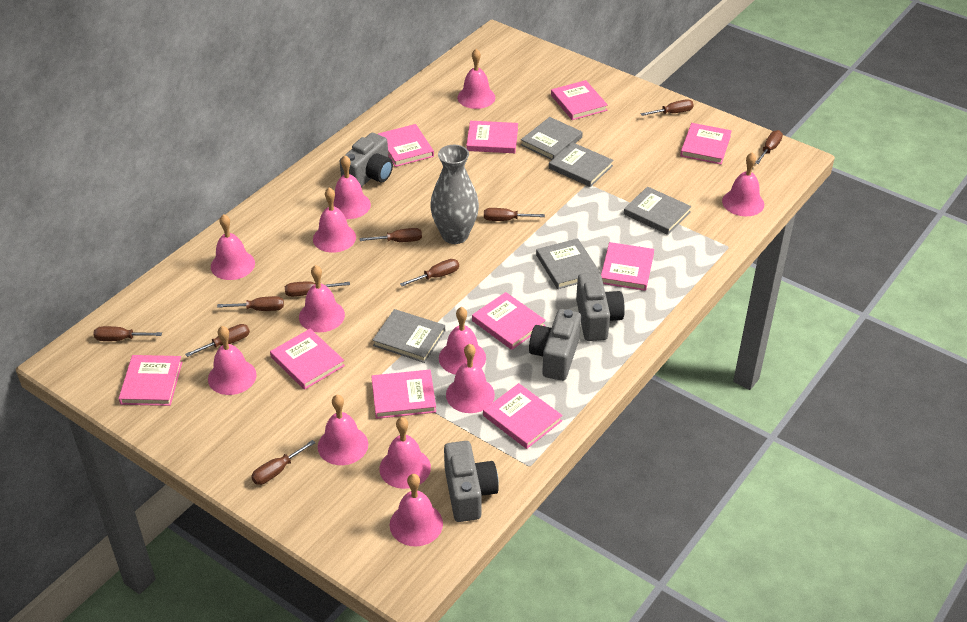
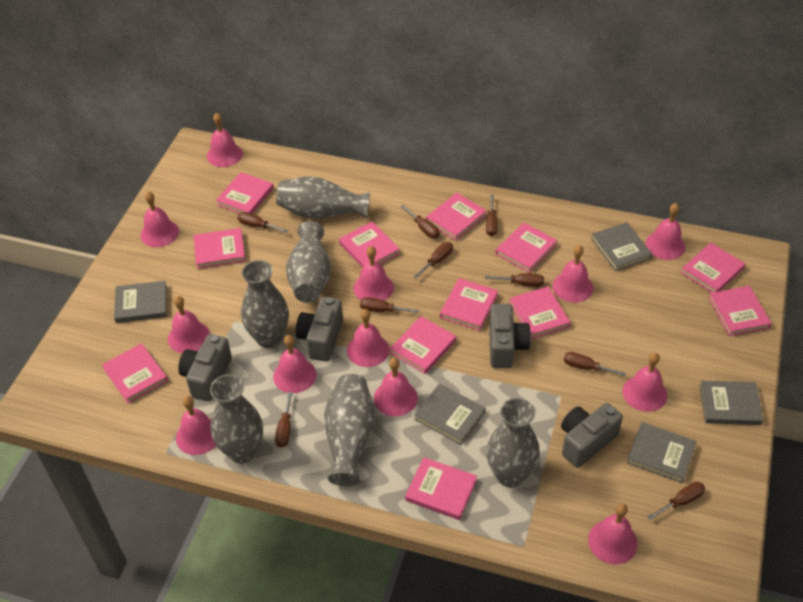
brown screwdriver: 10 -> 9
grey vase: 1 -> 6
pink book: 10 -> 12

